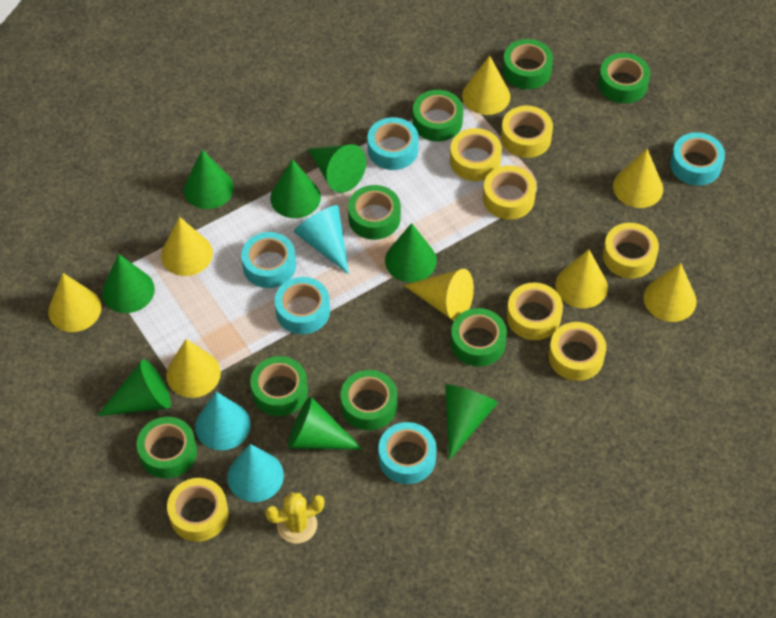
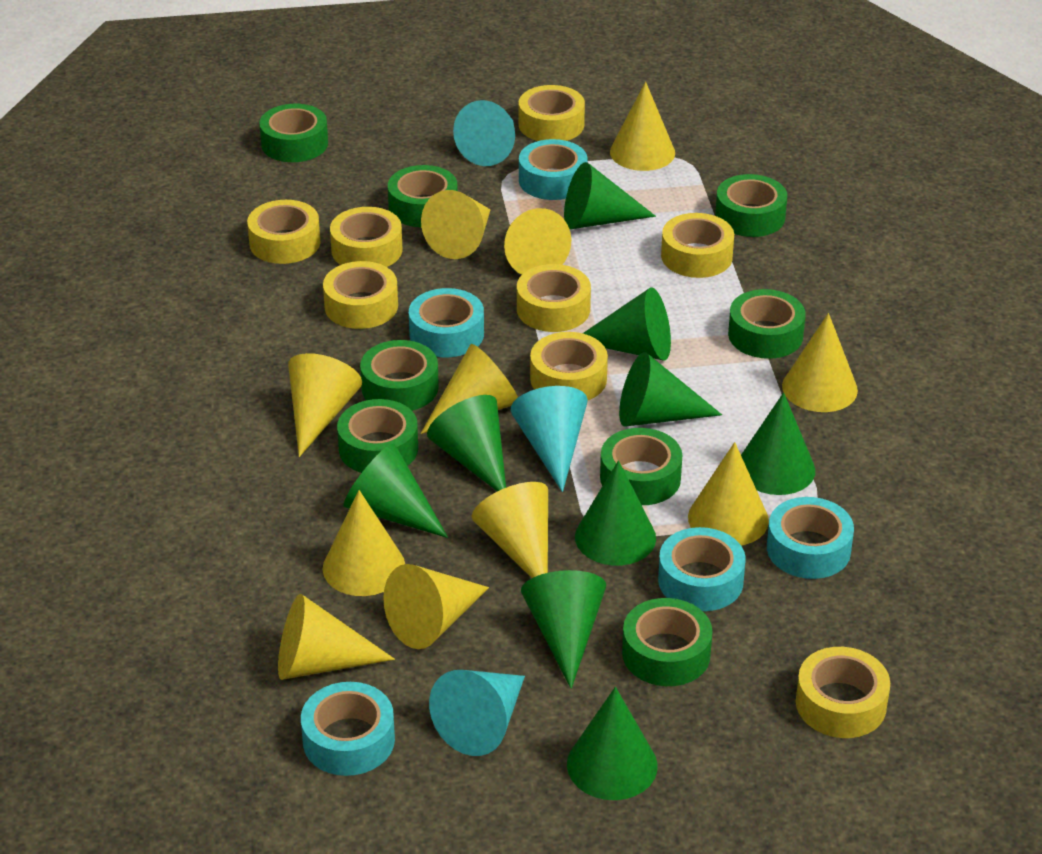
green cone: 8 -> 9
yellow cactus: 1 -> 0
yellow cone: 8 -> 11
yellow tape: 7 -> 8

